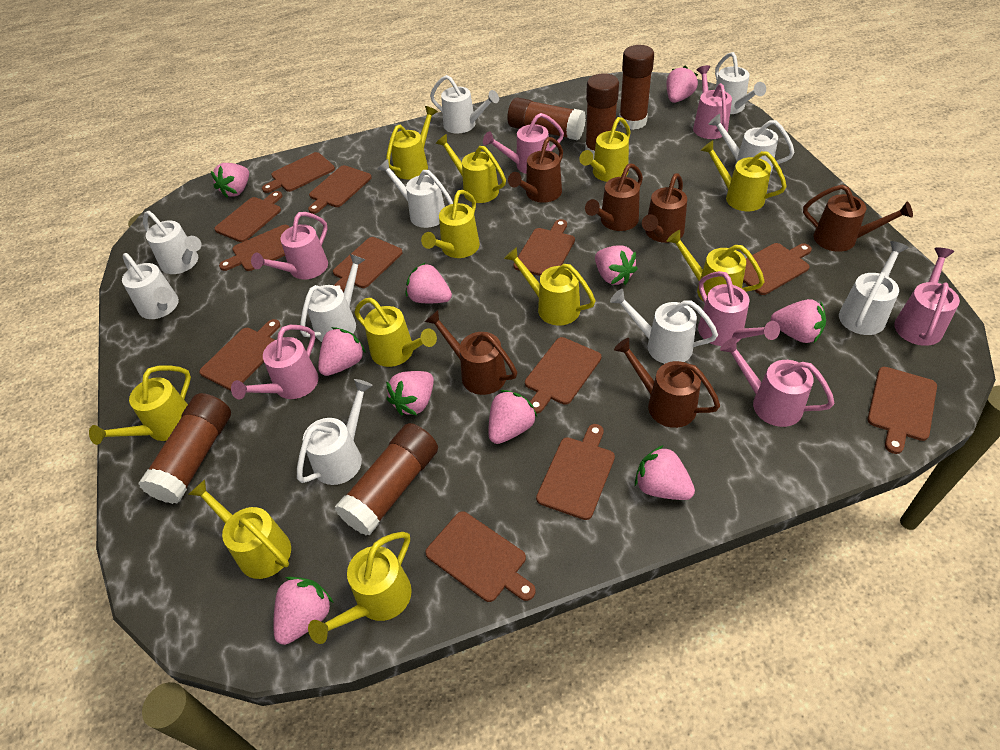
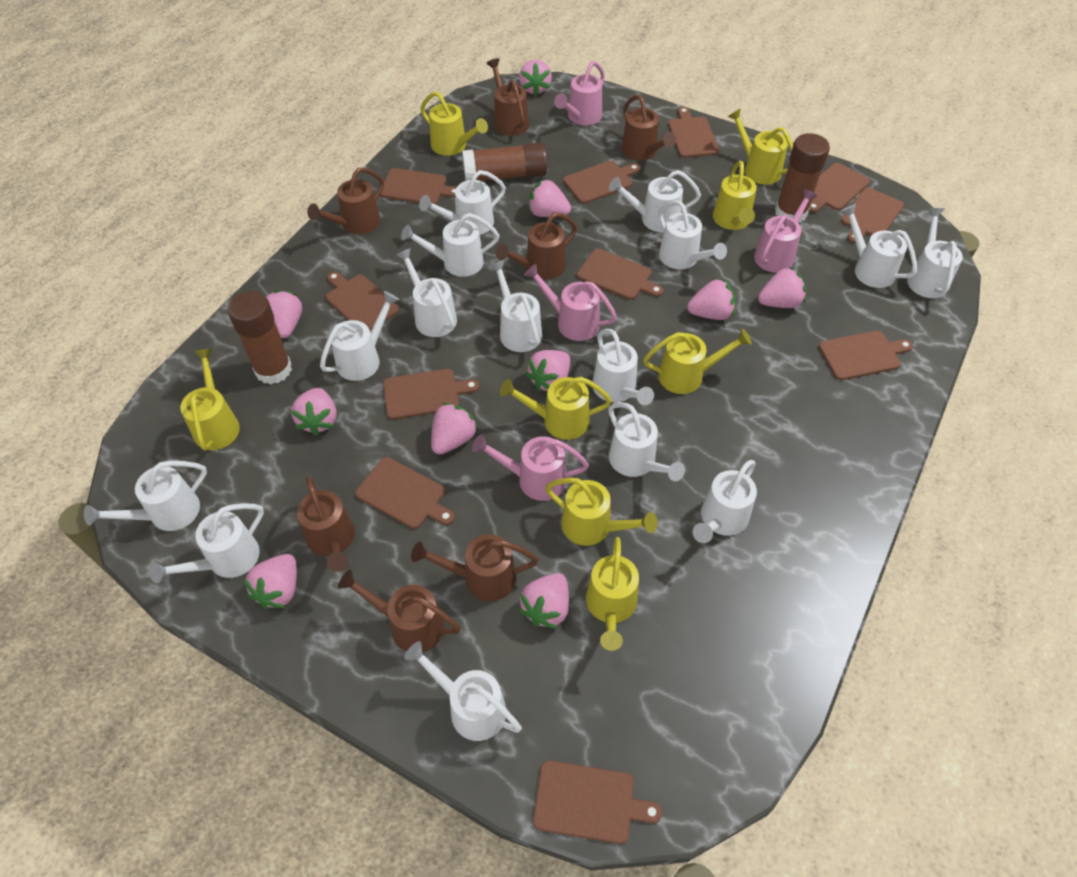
brown cutting board: 12 -> 11
brown glue stick: 5 -> 3
brown watering can: 6 -> 7
pink watering can: 7 -> 4
white watering can: 10 -> 15
yellow watering can: 11 -> 8

